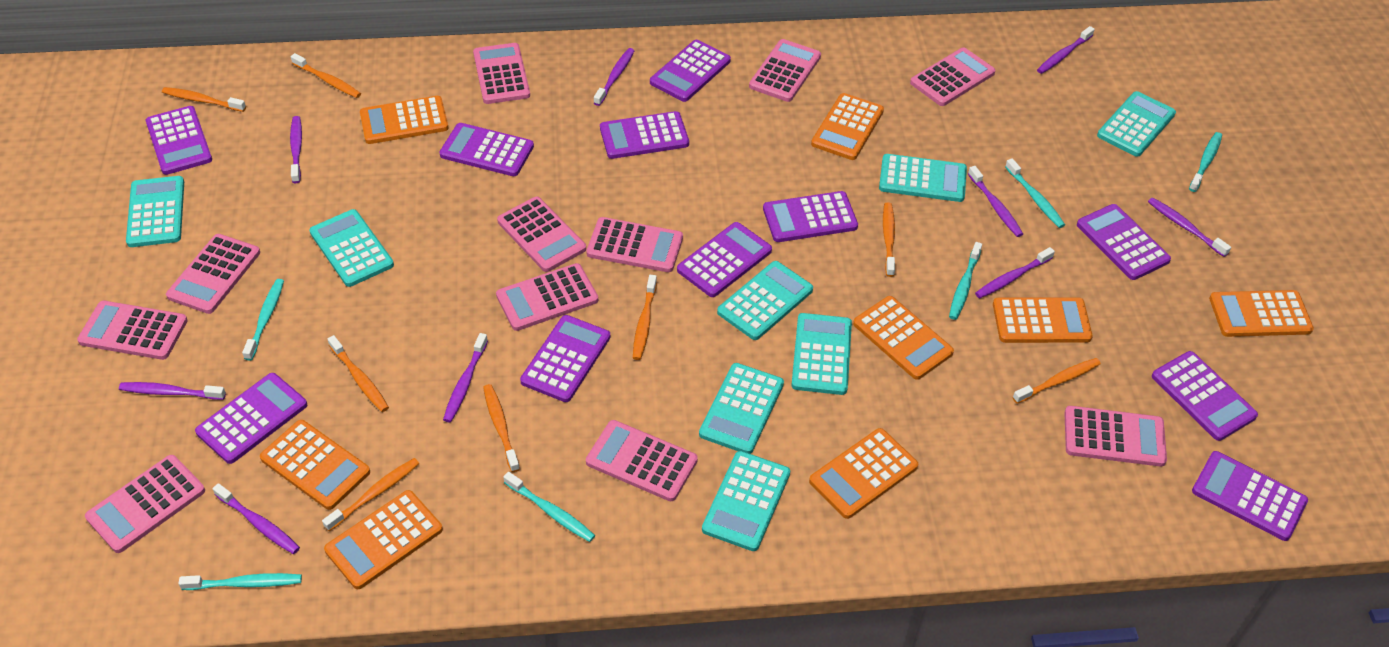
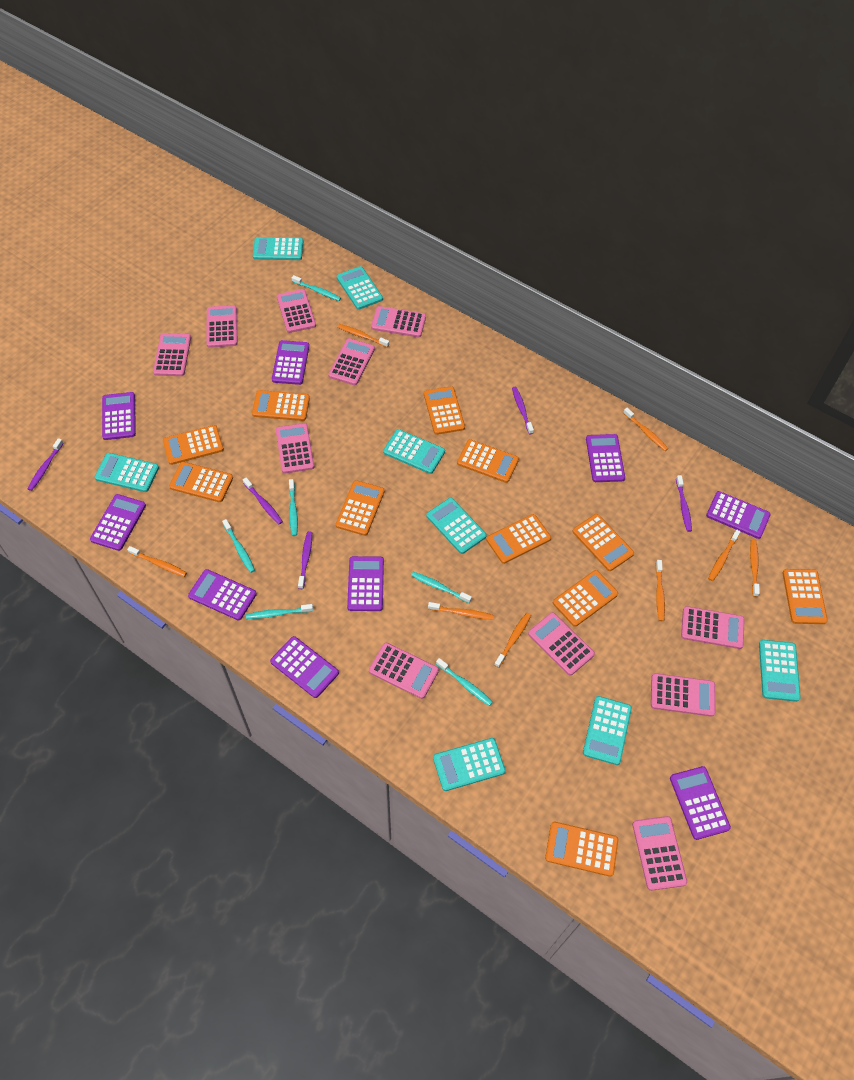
orange calculator: 8 -> 11
purple calculator: 11 -> 9
purple toothbrush: 9 -> 5

